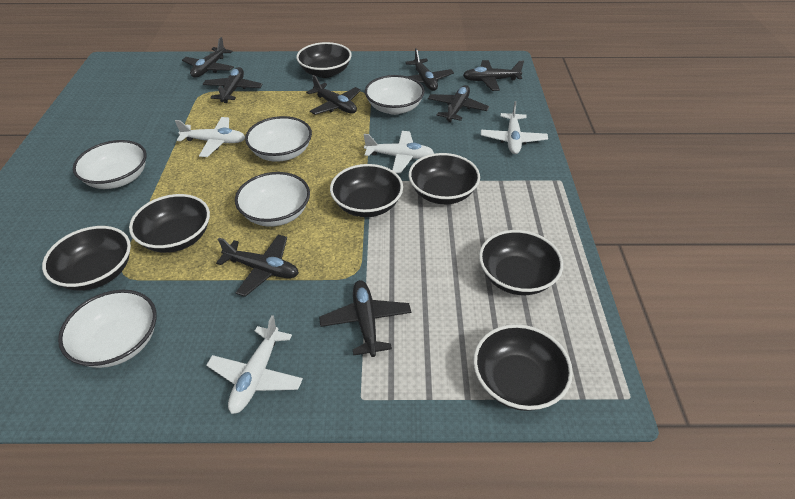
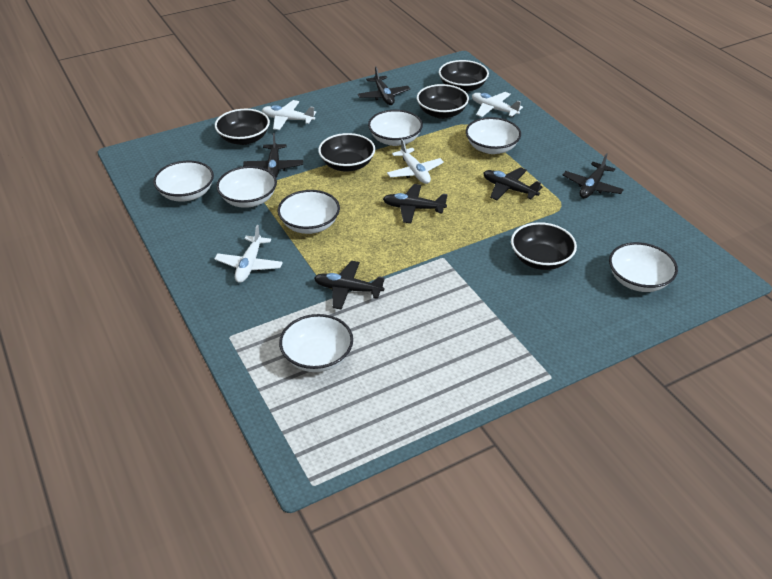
black bowl: 7 -> 5
black plane: 8 -> 6
white bowl: 5 -> 7

